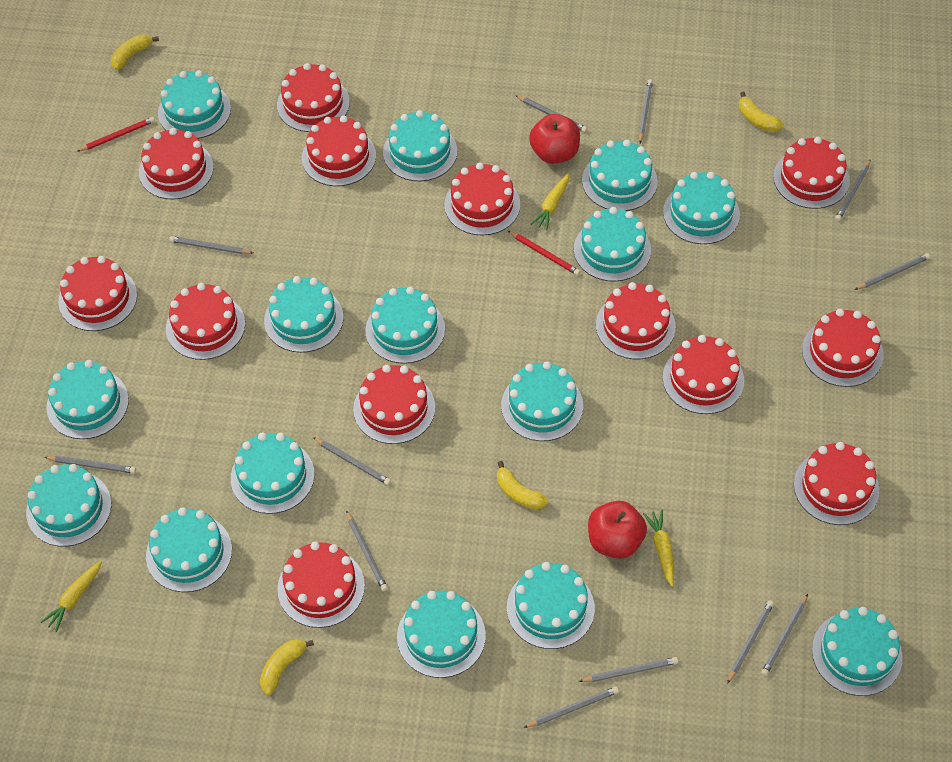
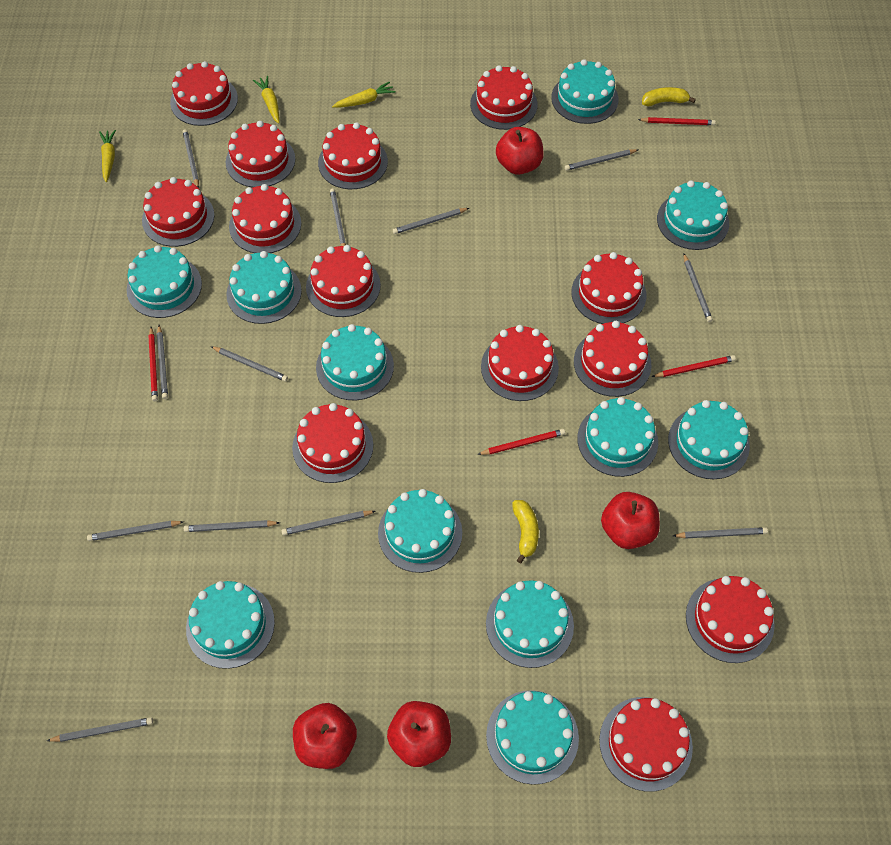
red apple: 2 -> 4
red pencil: 2 -> 4
turquoise cake: 15 -> 11
yellow banana: 4 -> 2

